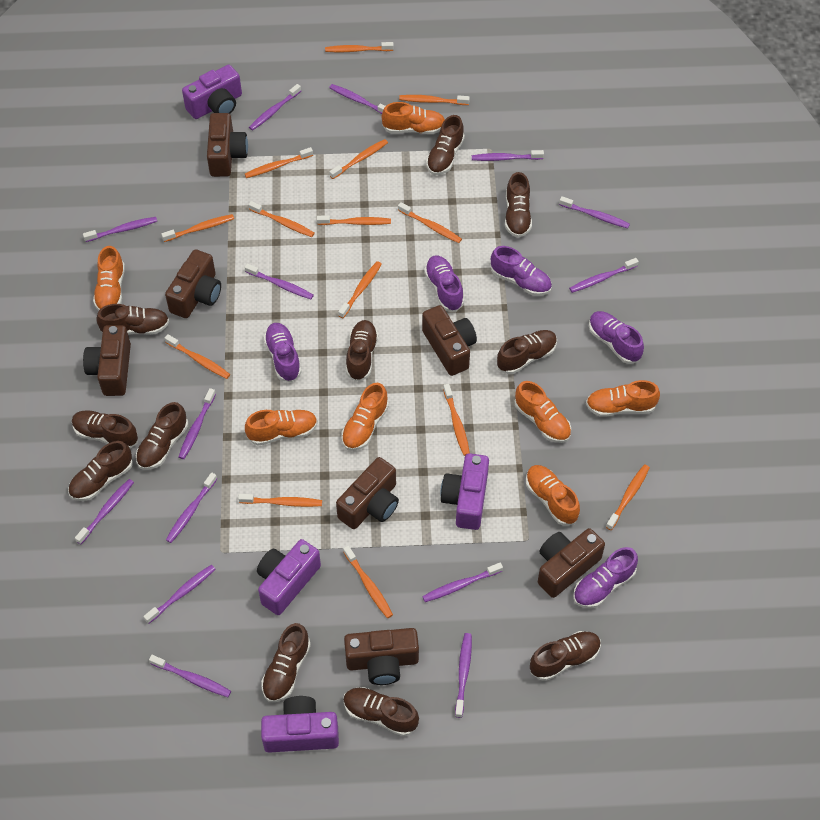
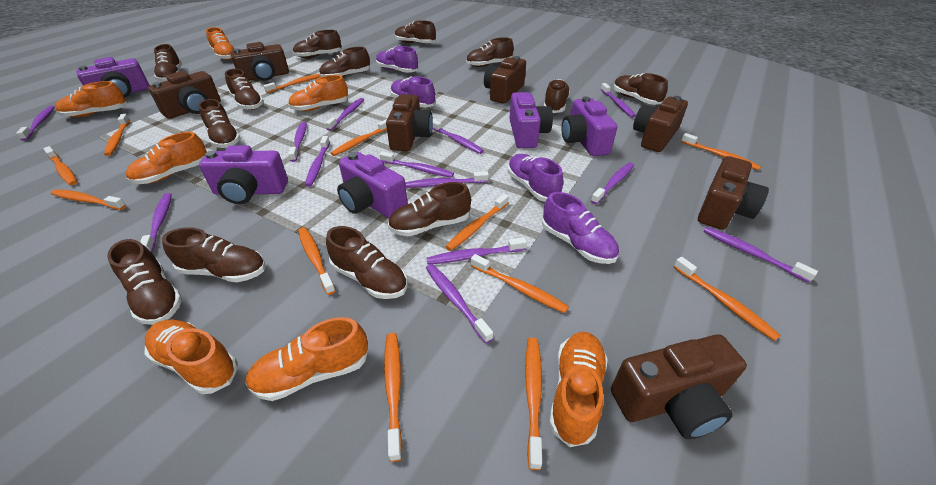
brown shoe: 11 -> 13
orange toothbrush: 14 -> 12
purple camera: 4 -> 5
purple shoe: 5 -> 4
purple toothbrush: 14 -> 13

